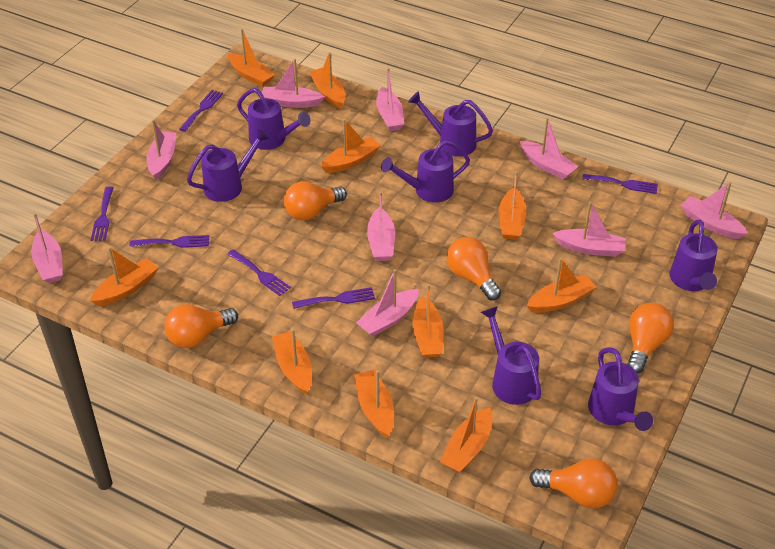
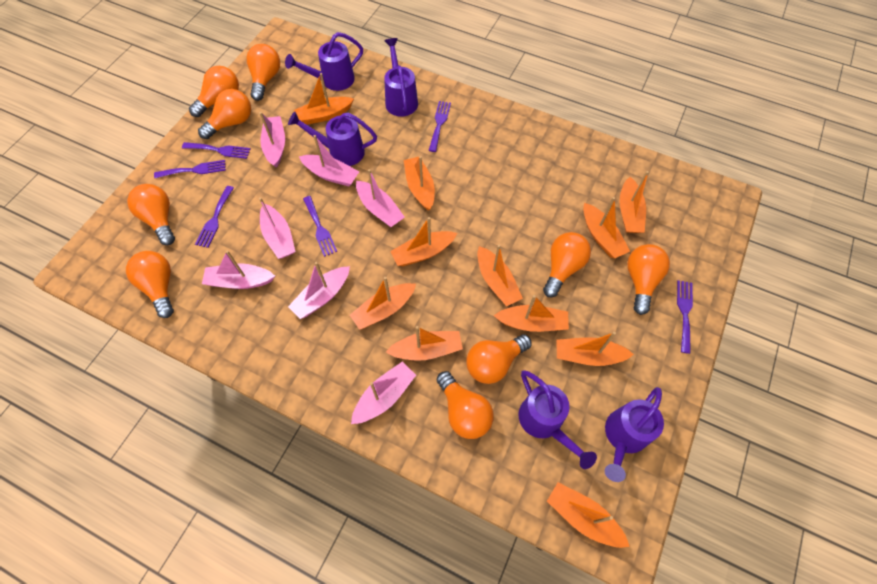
orange boat: 10 -> 11
orange light bulb: 5 -> 9
pink boat: 9 -> 7
purple watering can: 7 -> 5

